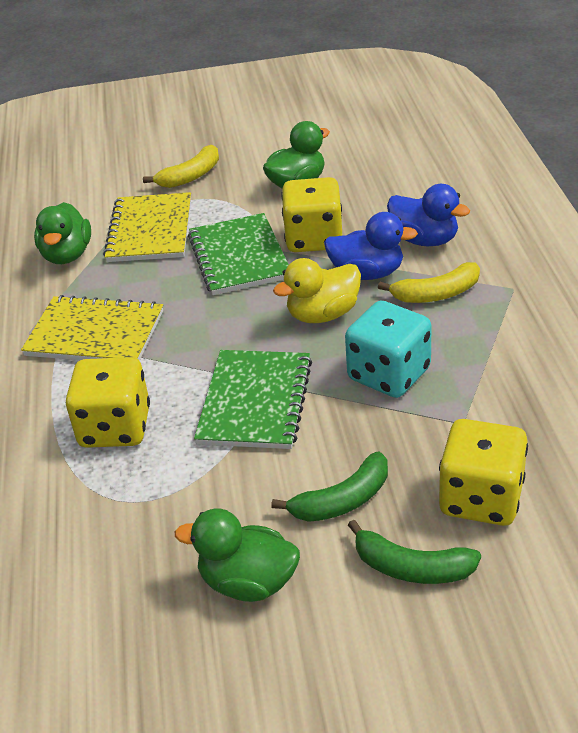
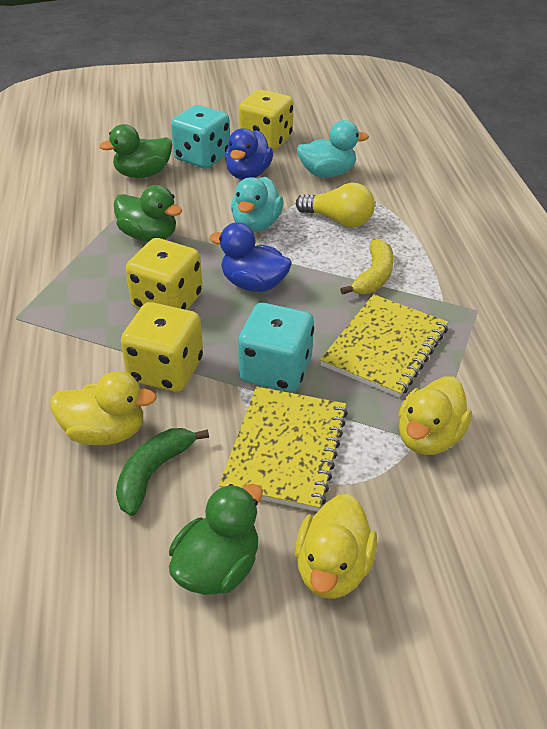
green banana: 2 -> 1
green notebook: 2 -> 0
turquoise dice: 1 -> 2
turquoise duck: 0 -> 2
yellow banana: 2 -> 1
yellow duck: 1 -> 3
yellow light bulb: 0 -> 1

